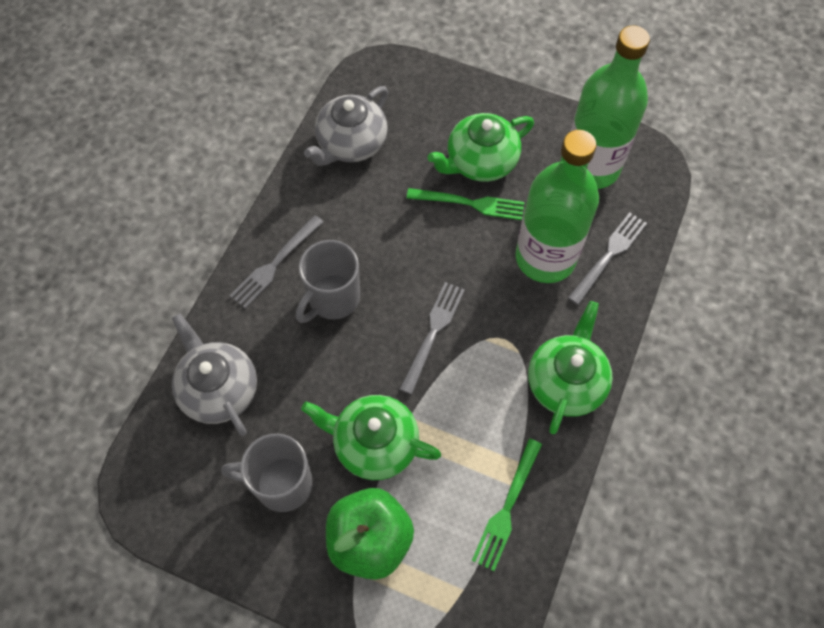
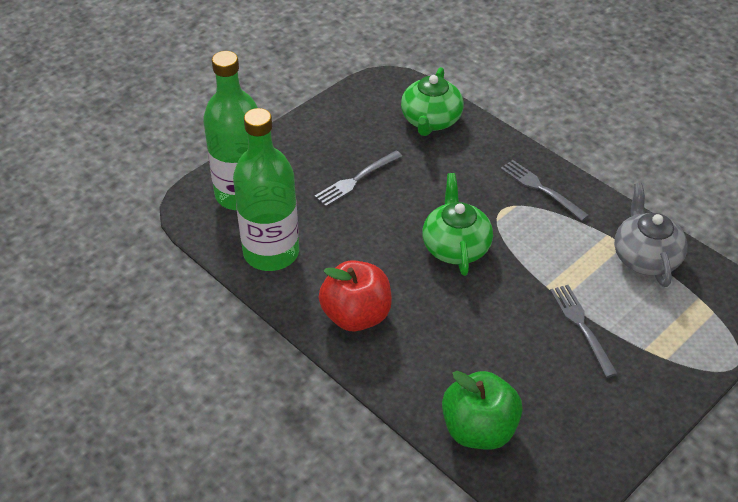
green fork: 2 -> 0
green teapot: 3 -> 2
grey mug: 2 -> 0
grey teapot: 2 -> 1
red apple: 0 -> 1

